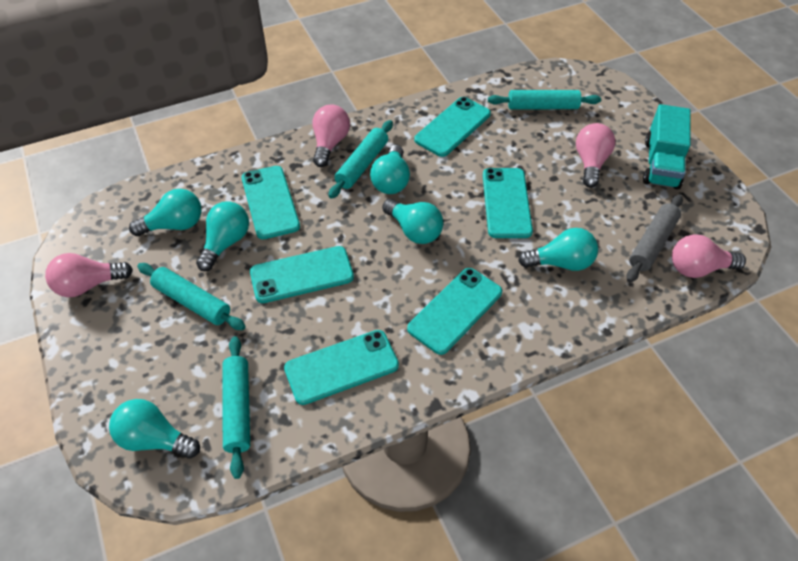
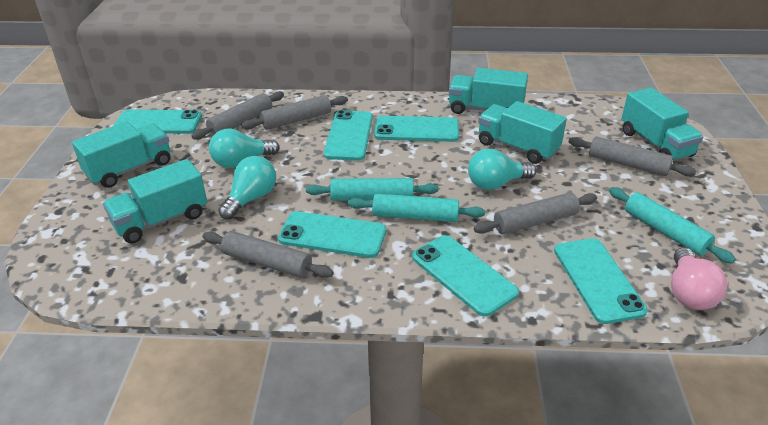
grey rolling pin: 1 -> 5
pink light bulb: 4 -> 1
turquoise light bulb: 6 -> 3
turquoise rolling pin: 4 -> 3
turquoise truck: 1 -> 5

